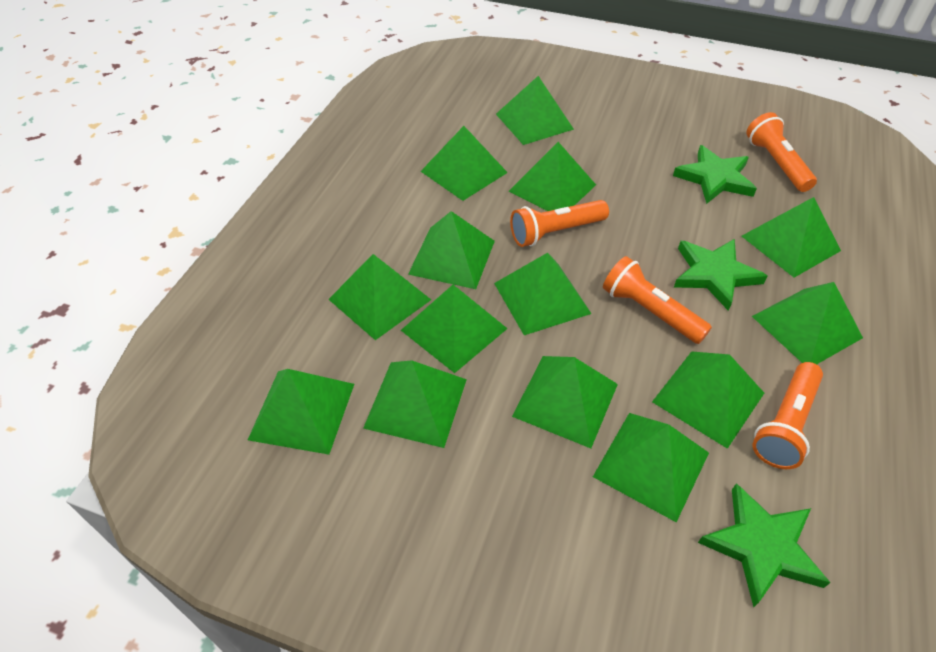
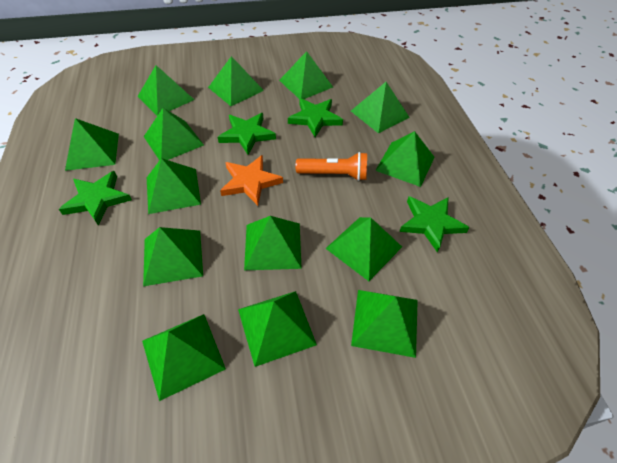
green star: 3 -> 4
orange flashlight: 4 -> 1
orange star: 0 -> 1

